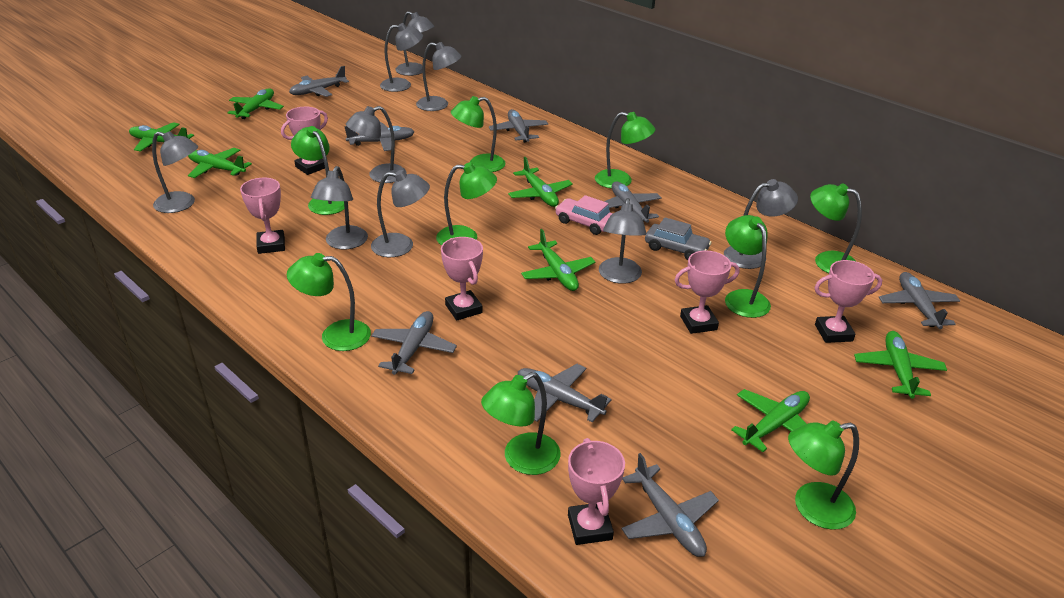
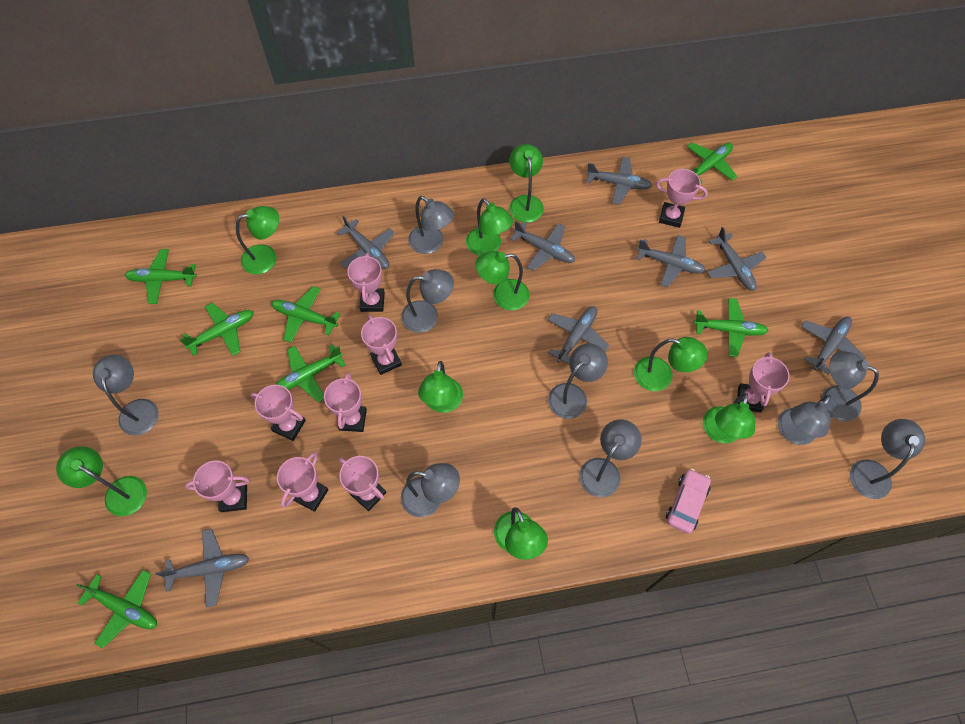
grey car: 1 -> 0
pink trophy: 6 -> 9

